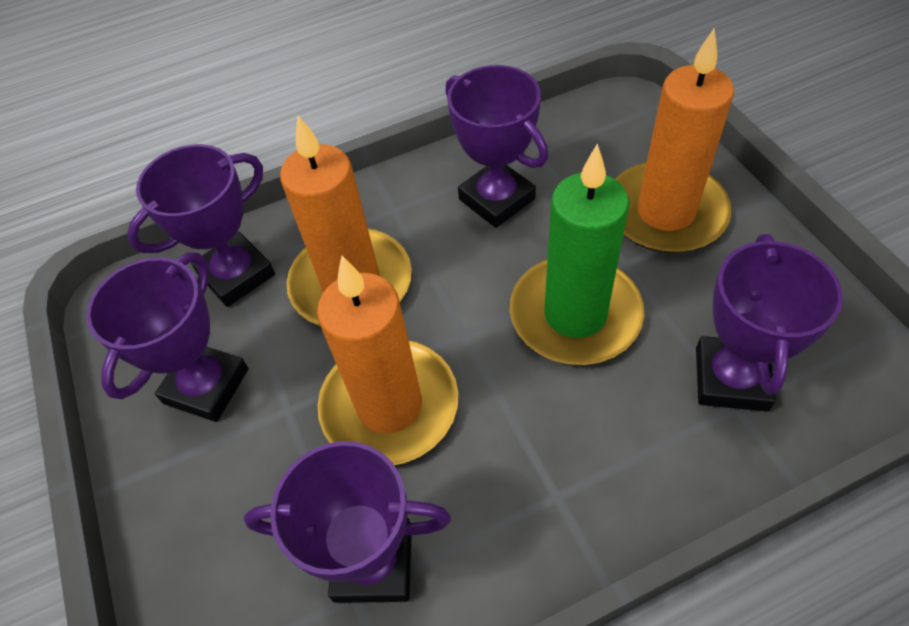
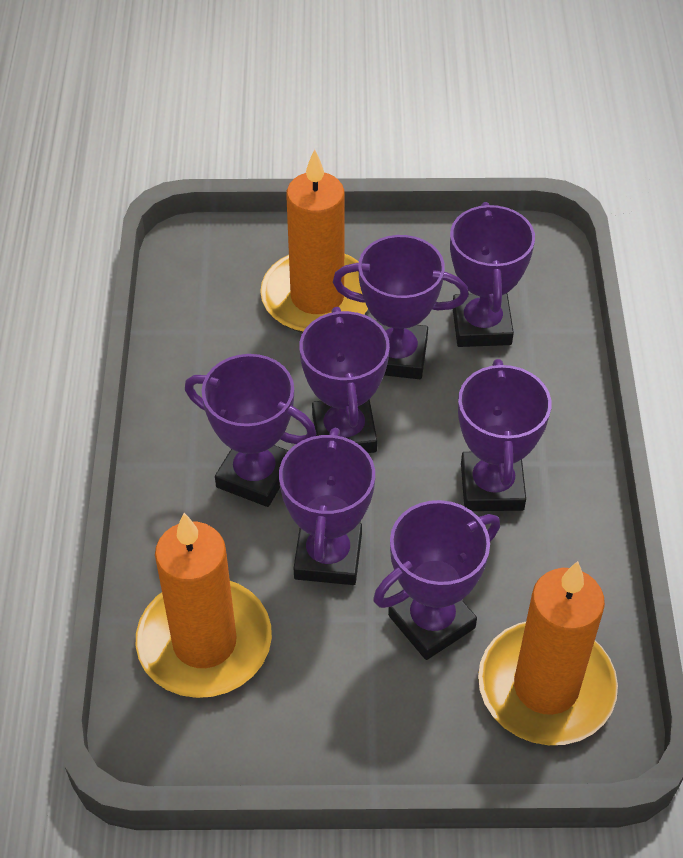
green candle: 1 -> 0
purple trophy: 5 -> 7

